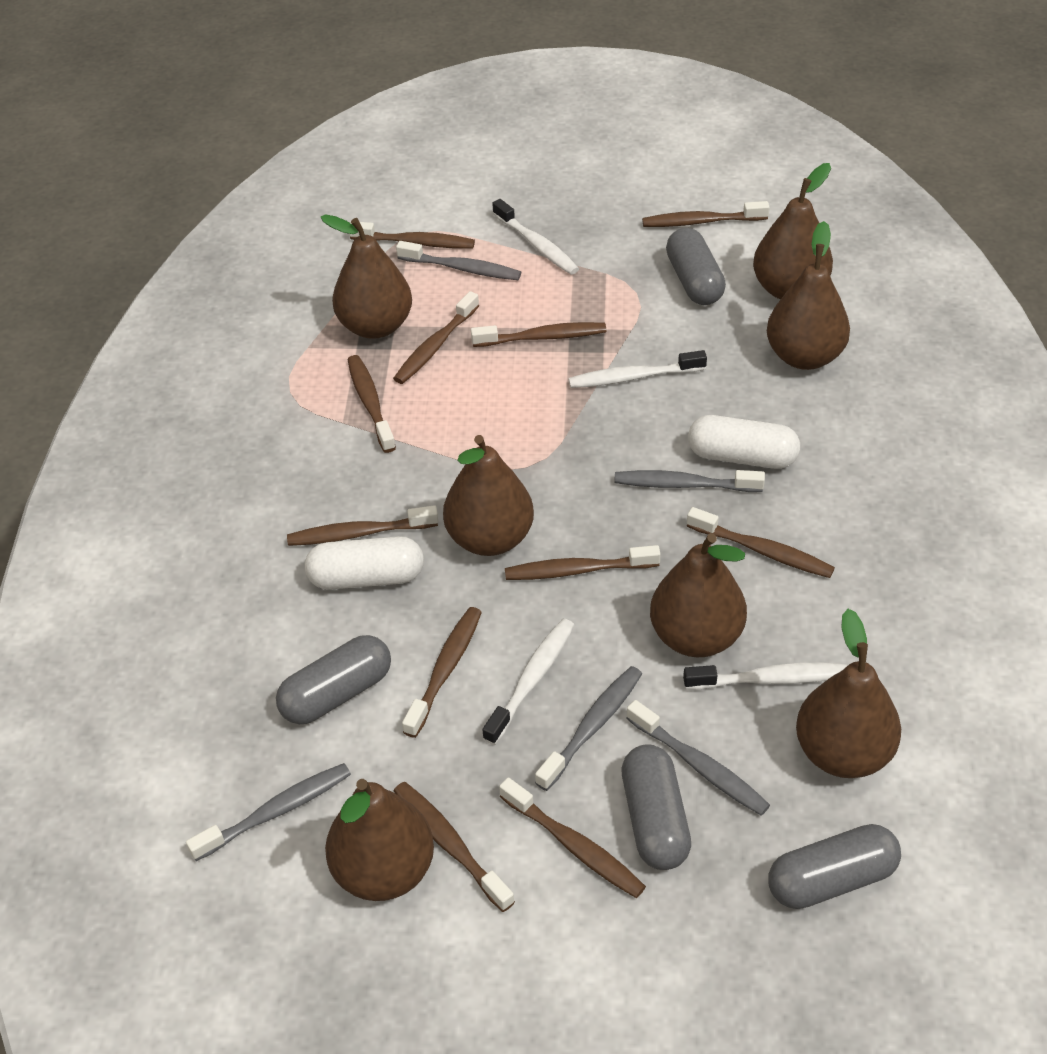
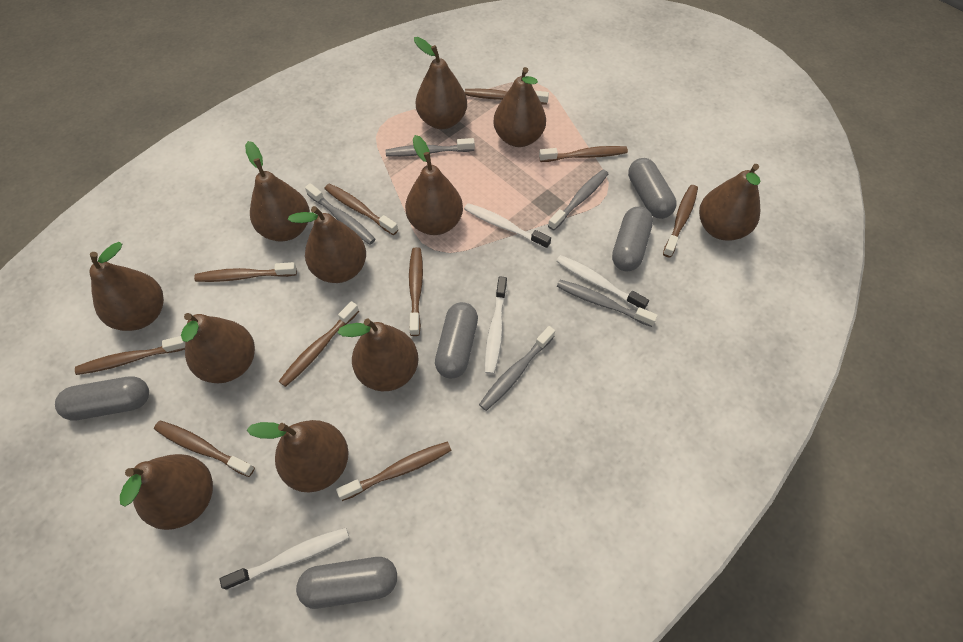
brown pear: 7 -> 11
brown toothbrush: 11 -> 10
grey capsule: 4 -> 5
white capsule: 2 -> 0

